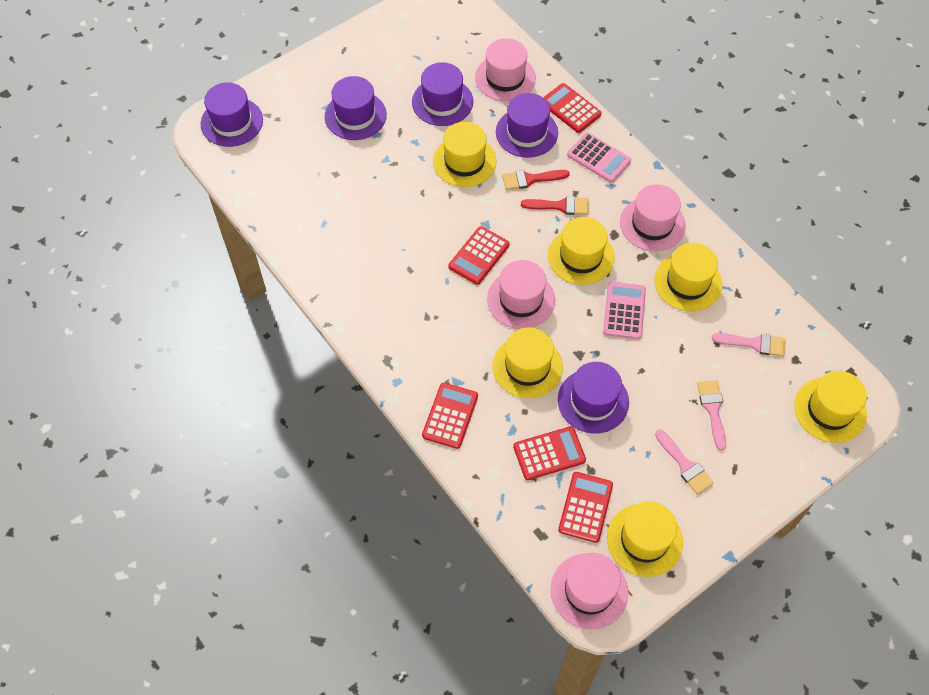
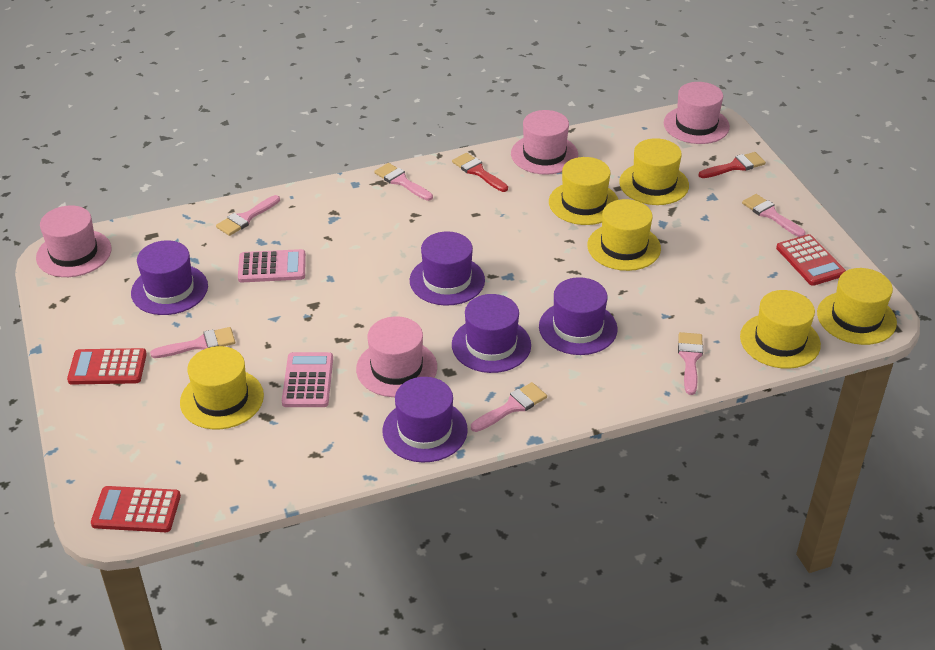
pink brush: 3 -> 6
red calculator: 5 -> 3

